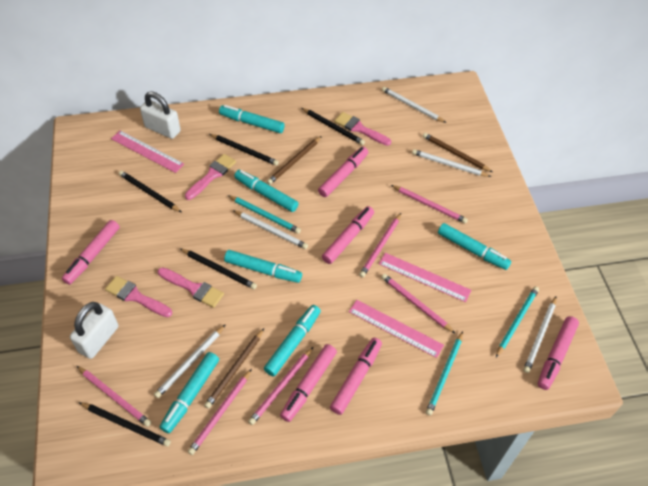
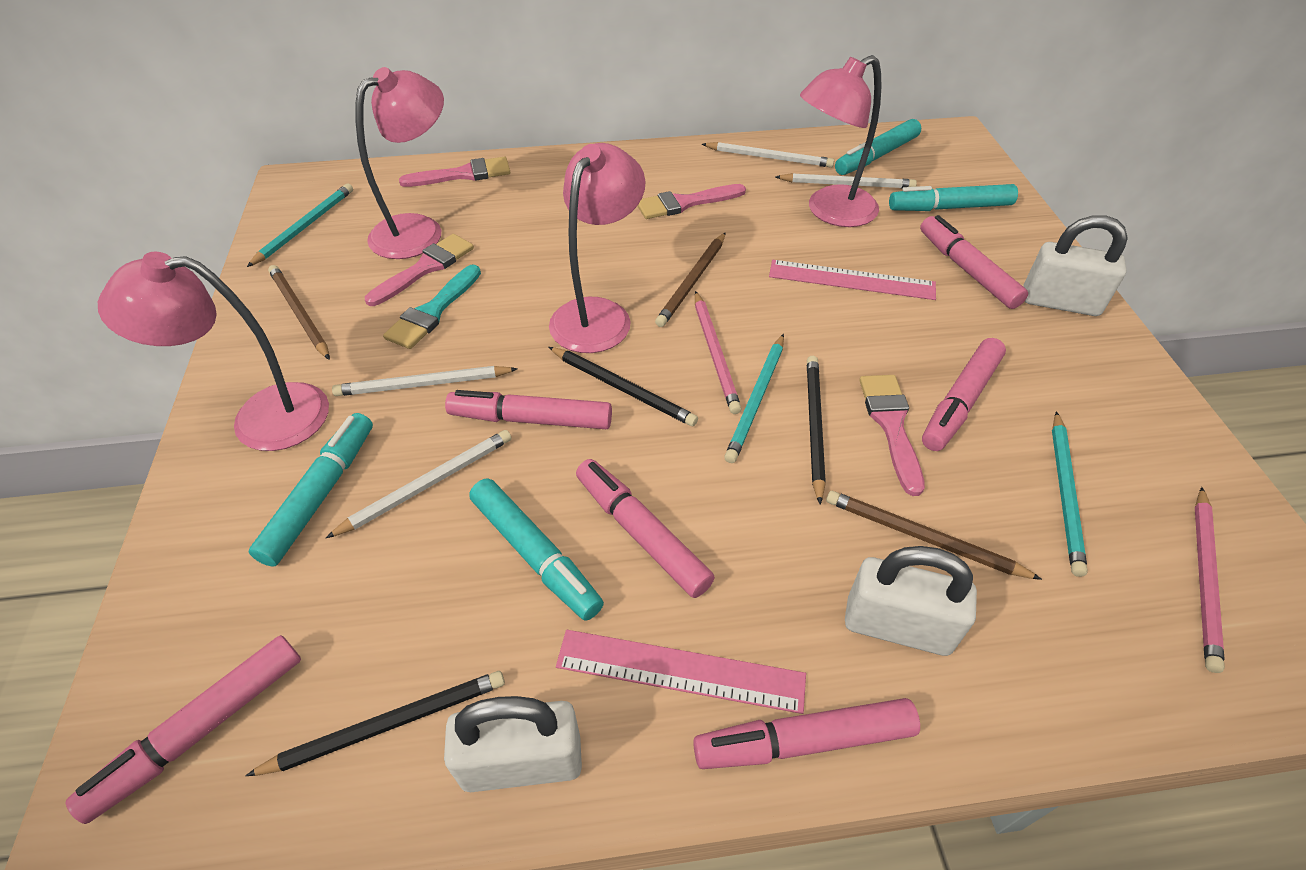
black pencil: 5 -> 3
pink lamp: 0 -> 4
pink pencil: 6 -> 2
pink ruler: 3 -> 2
turquoise brush: 0 -> 1
turquoise marker: 6 -> 4
white padlock: 2 -> 3
white pencil: 5 -> 4

